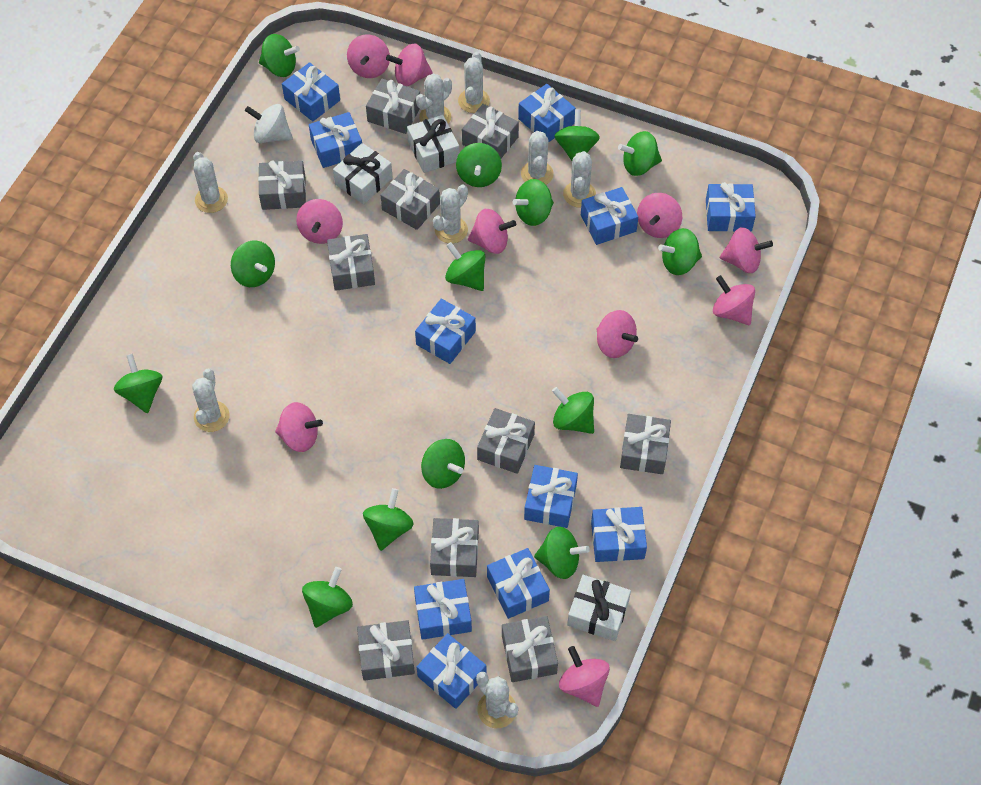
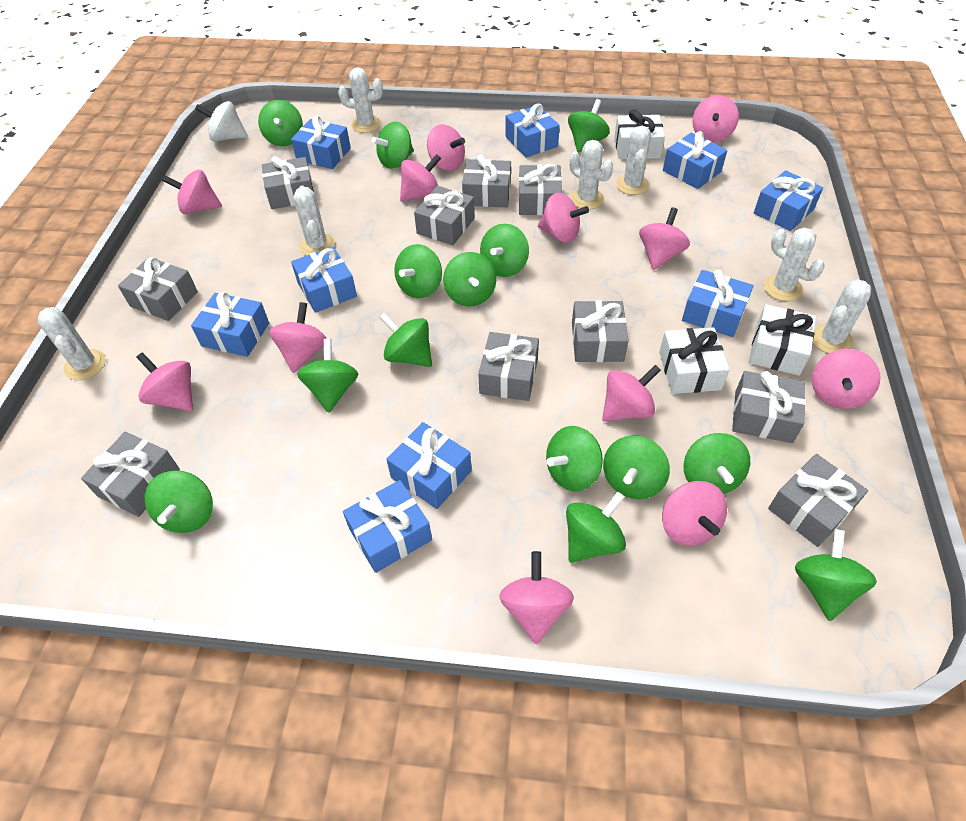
blue gift: 11 -> 9
pink spinning top: 10 -> 12
white cactus: 8 -> 7

